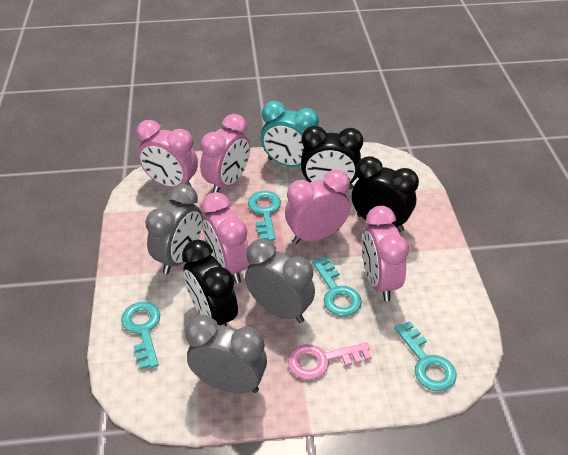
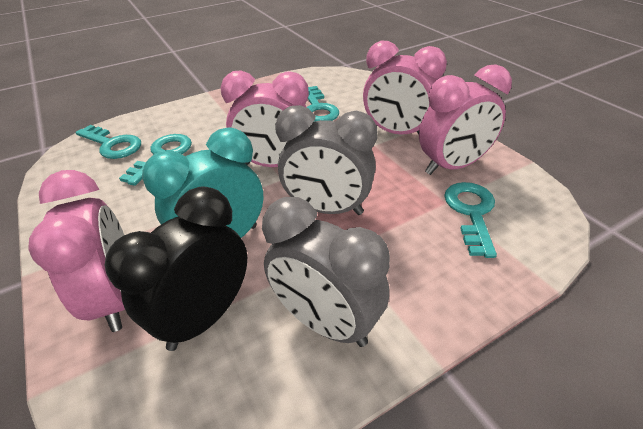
black clock: 3 -> 1
grey clock: 3 -> 2
pink clock: 5 -> 4
pink key: 1 -> 0

